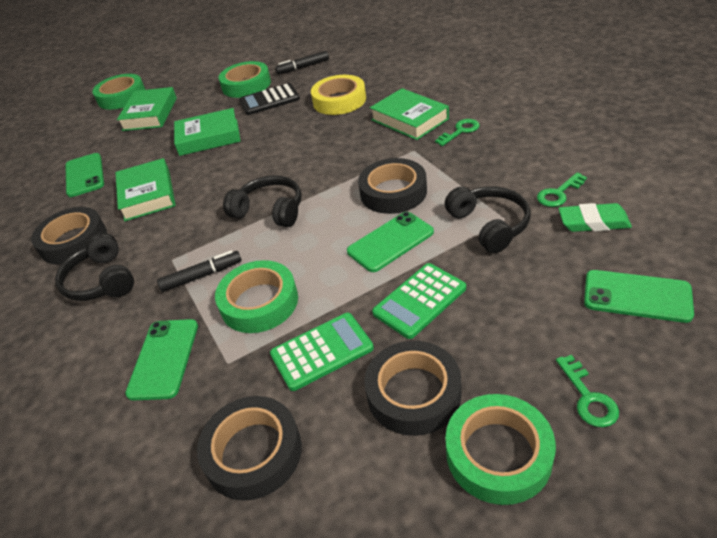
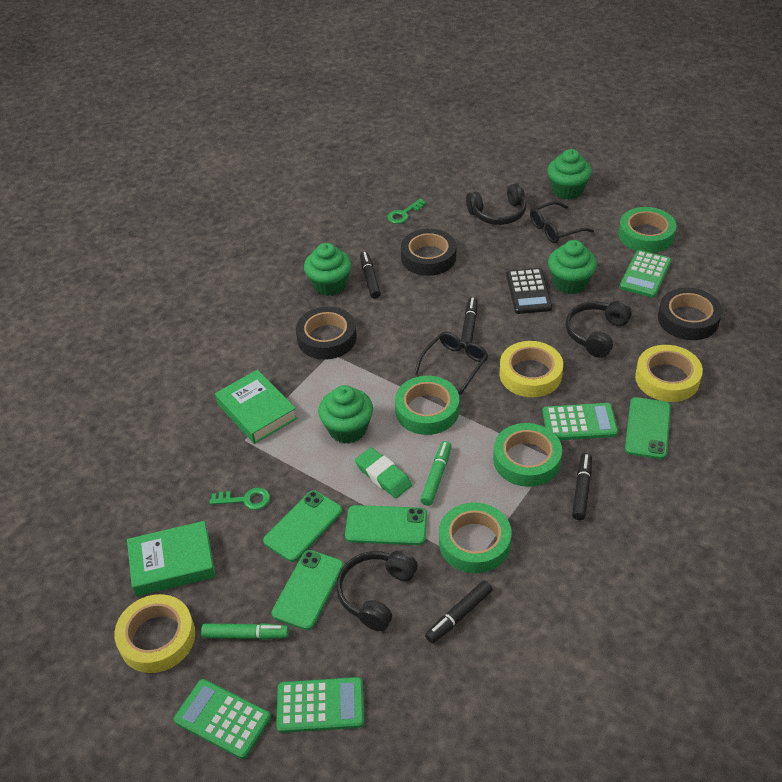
black glasses: 0 -> 2
black marker: 2 -> 4
black tape: 4 -> 3
green book: 4 -> 2
green calculator: 2 -> 4
green cupcake: 0 -> 4
green key: 3 -> 2
green marker: 0 -> 2
yellow tape: 1 -> 3

